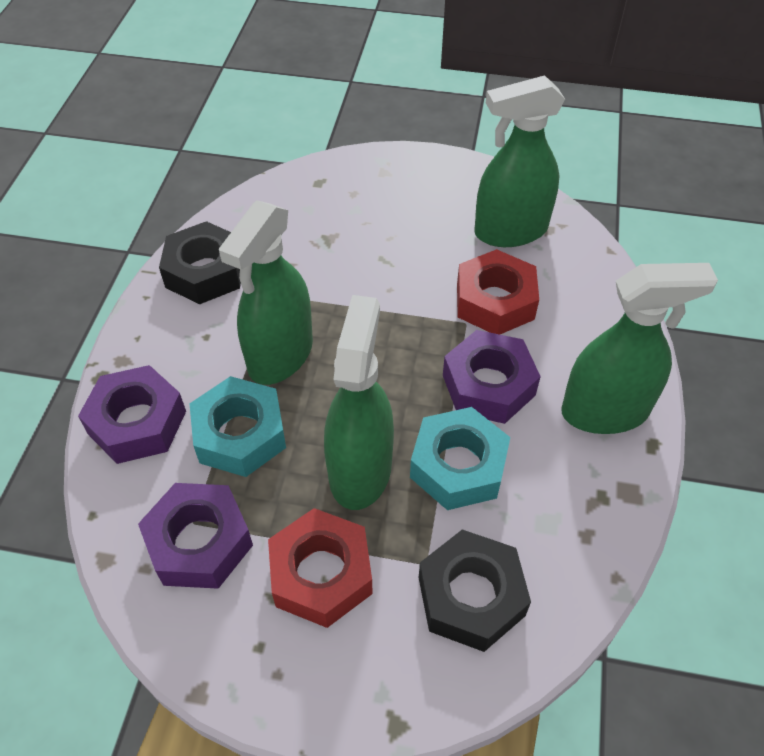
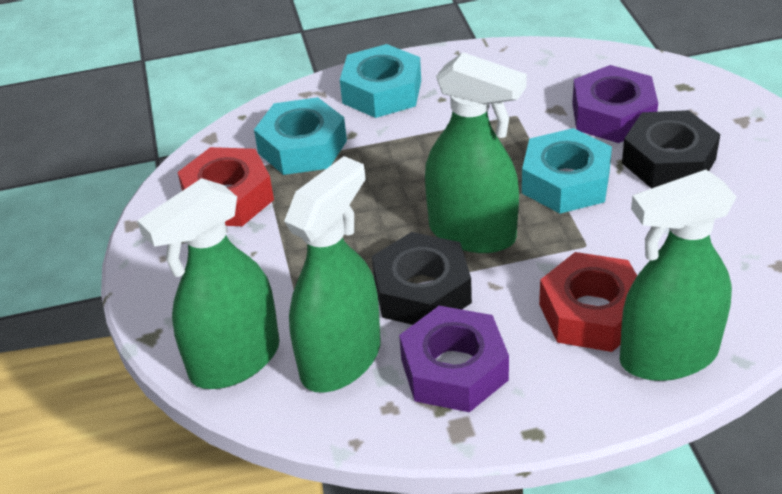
purple nut: 3 -> 2
turquoise nut: 2 -> 3

